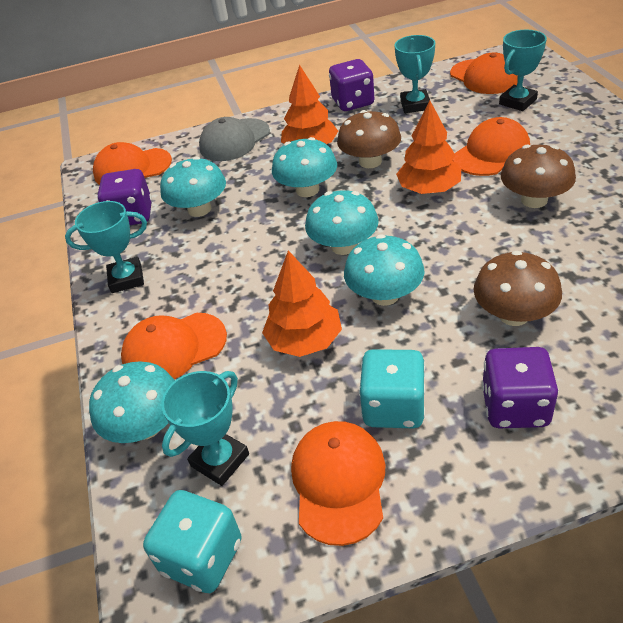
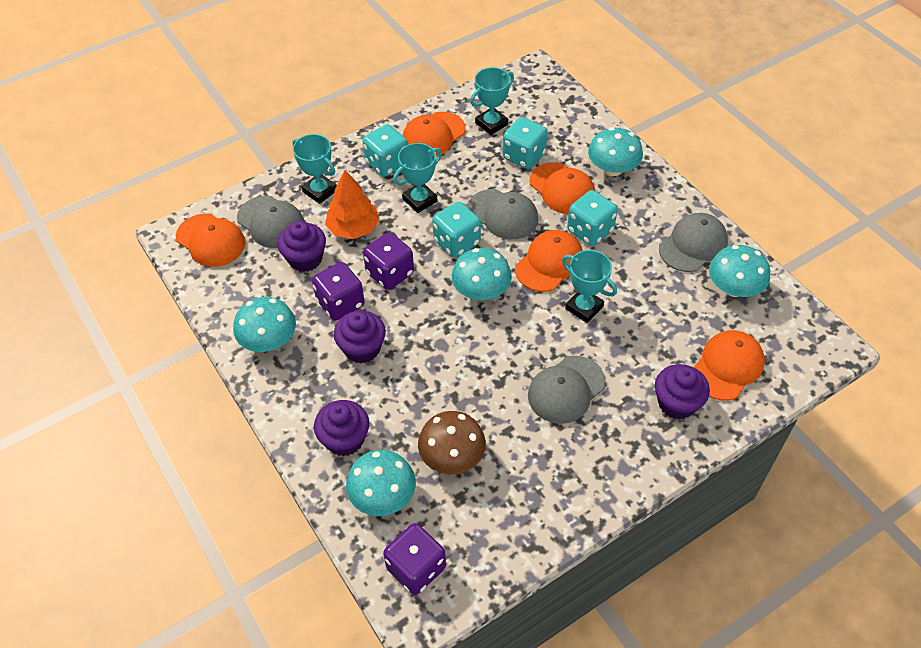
brown mushroom: 3 -> 1
grey cap: 1 -> 4
orange tree: 3 -> 1
purple cupcake: 0 -> 4
turquoise dice: 2 -> 4

